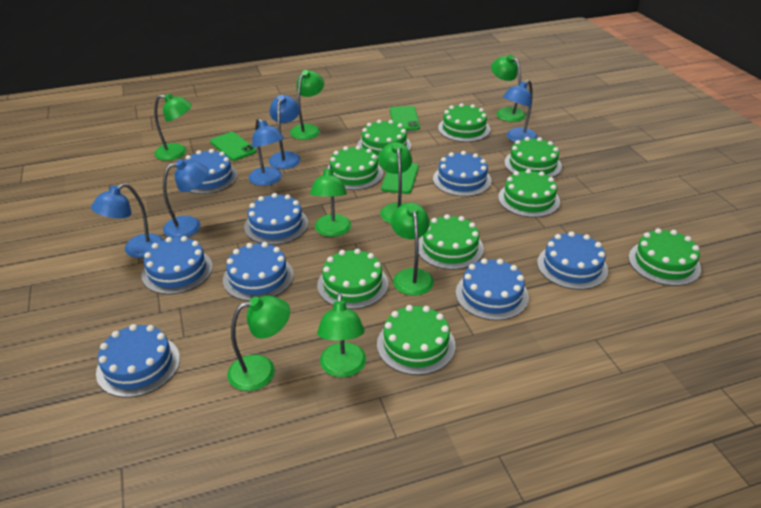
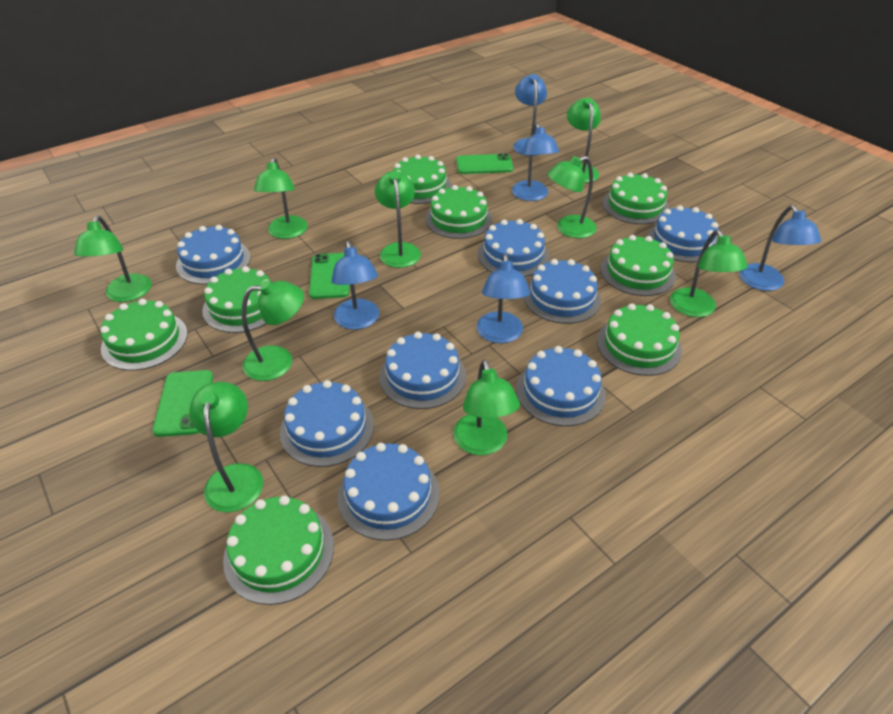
green cake: 9 -> 8
green lamp: 8 -> 9

